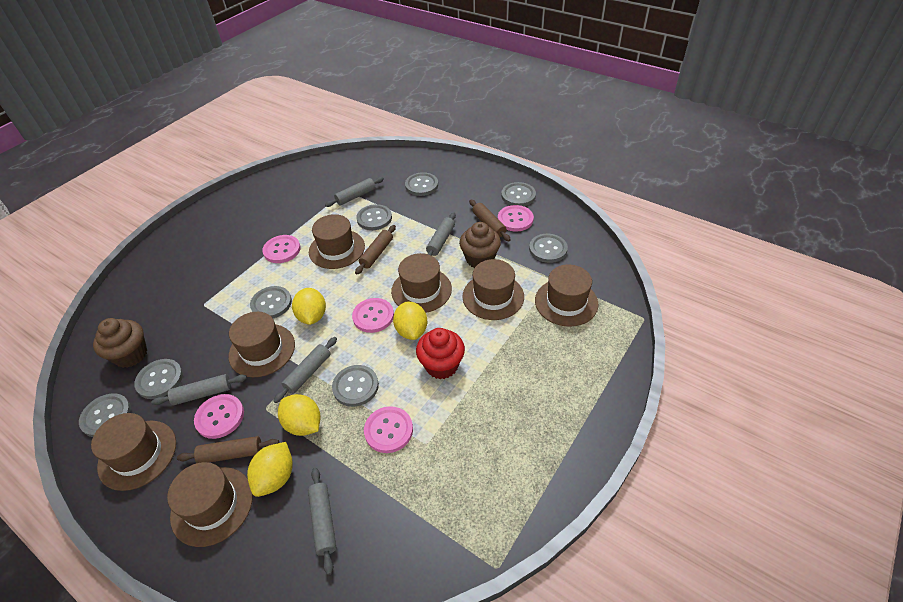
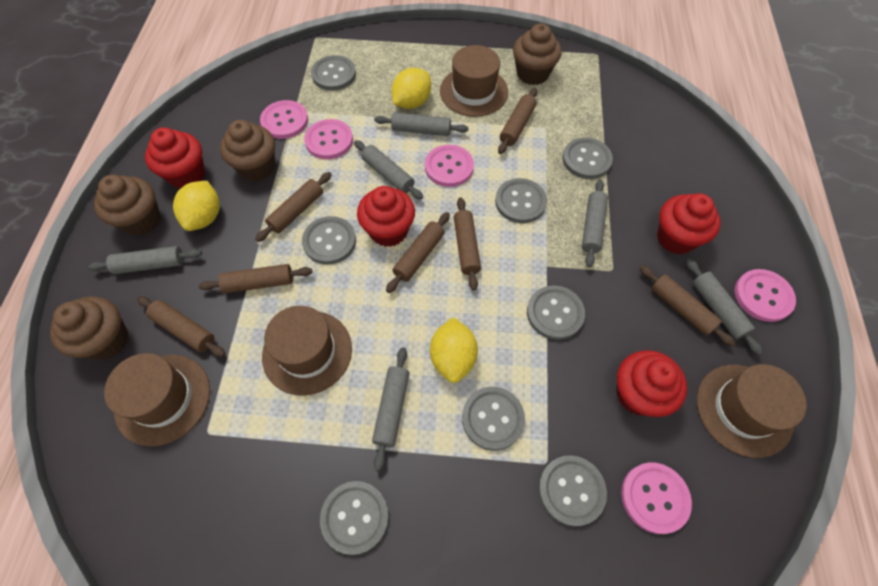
brown cupcake: 2 -> 4
brown hat: 7 -> 4
brown rolling pin: 3 -> 7
grey rolling pin: 5 -> 6
red cupcake: 1 -> 4
yellow lemon: 4 -> 3

